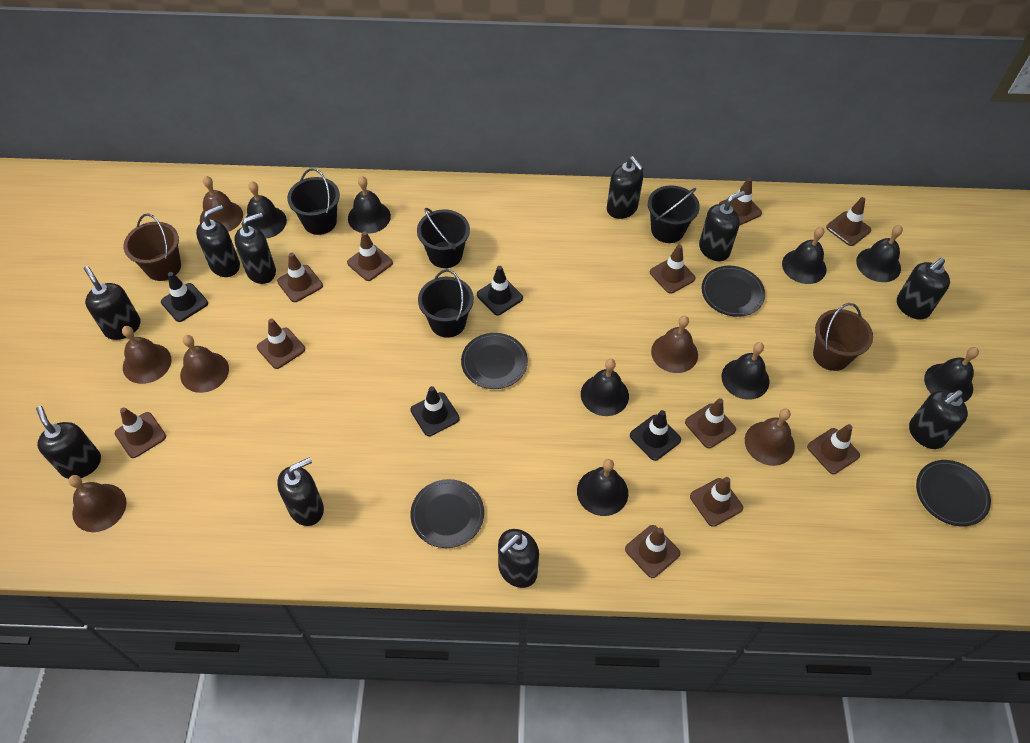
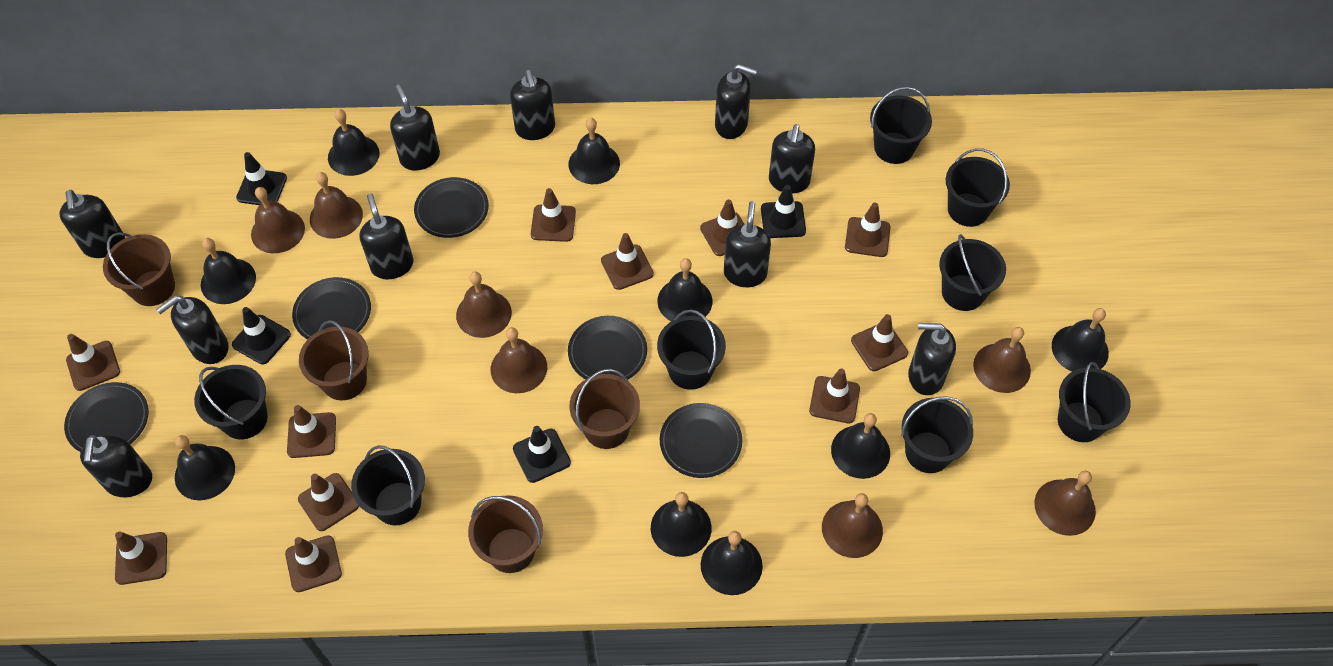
black bell: 8 -> 9
black bucket: 4 -> 8
black plate: 4 -> 5
brown bell: 6 -> 7
brown bucket: 2 -> 4

